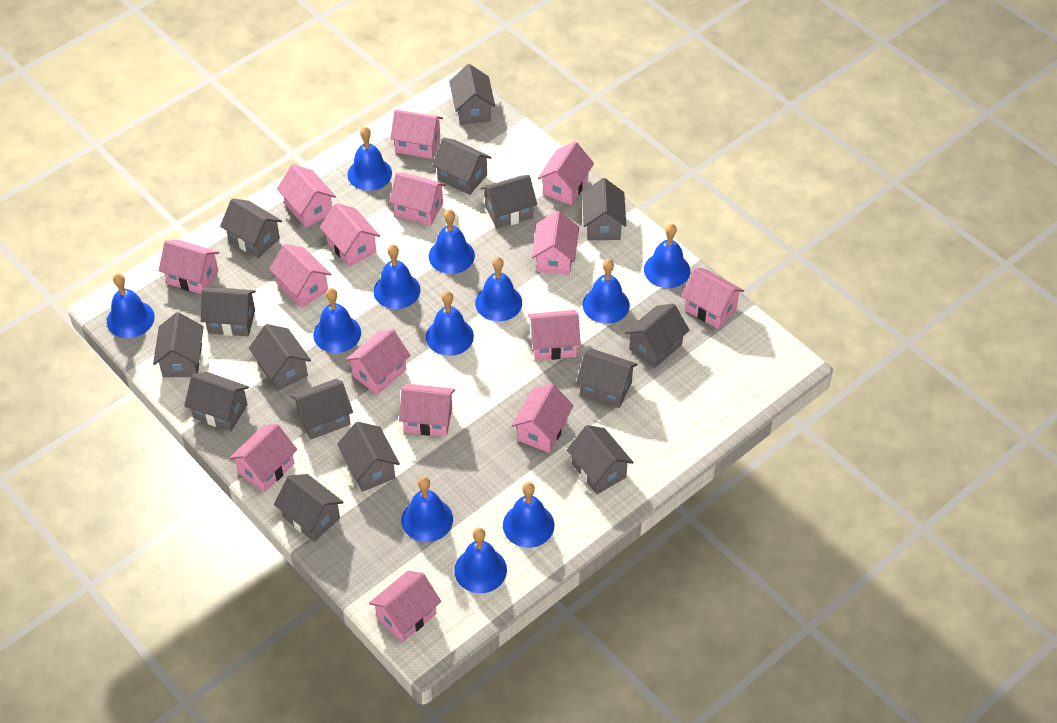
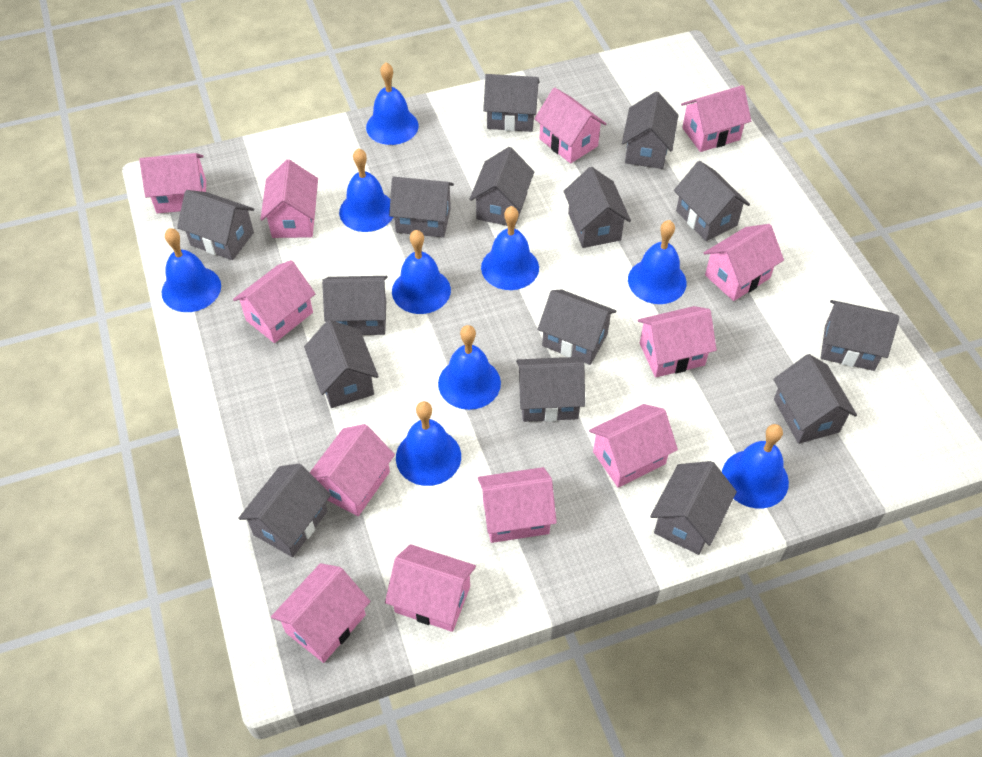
blue bell: 12 -> 9
pink house: 15 -> 12

